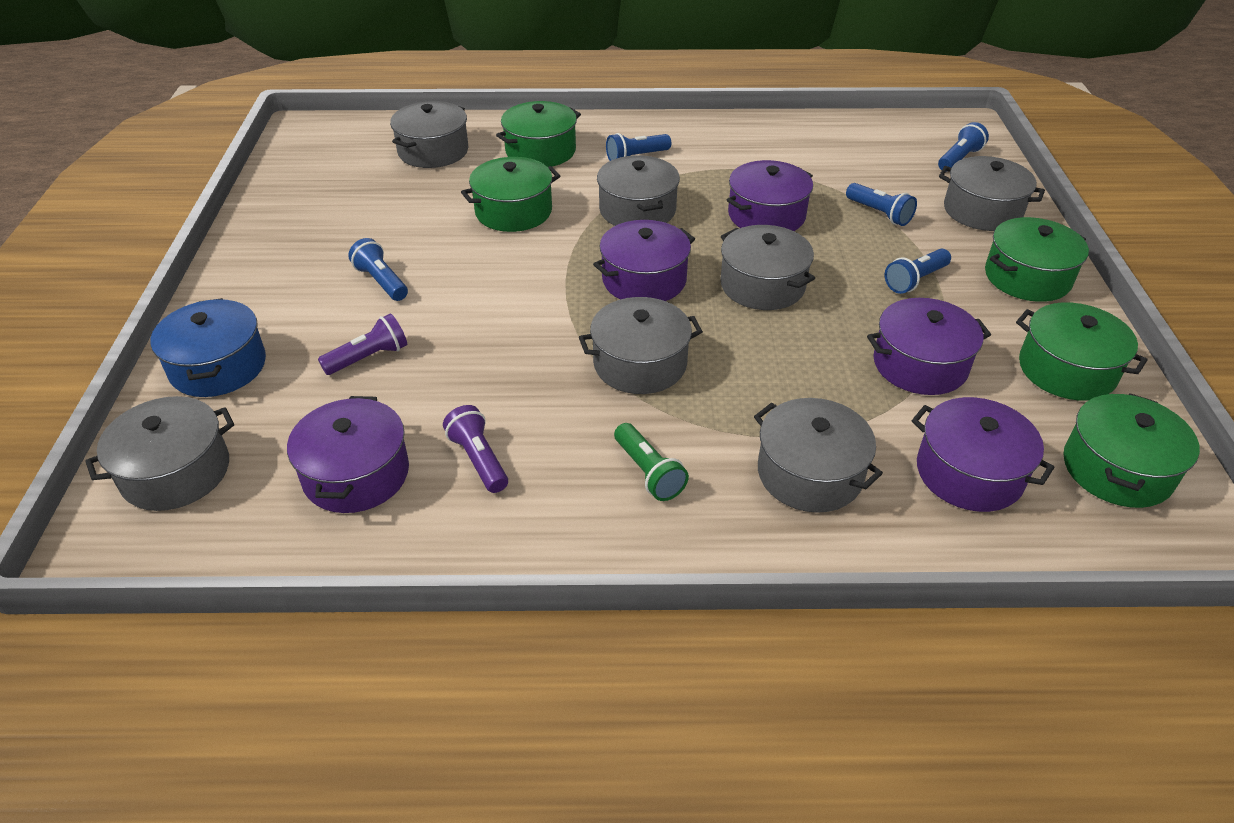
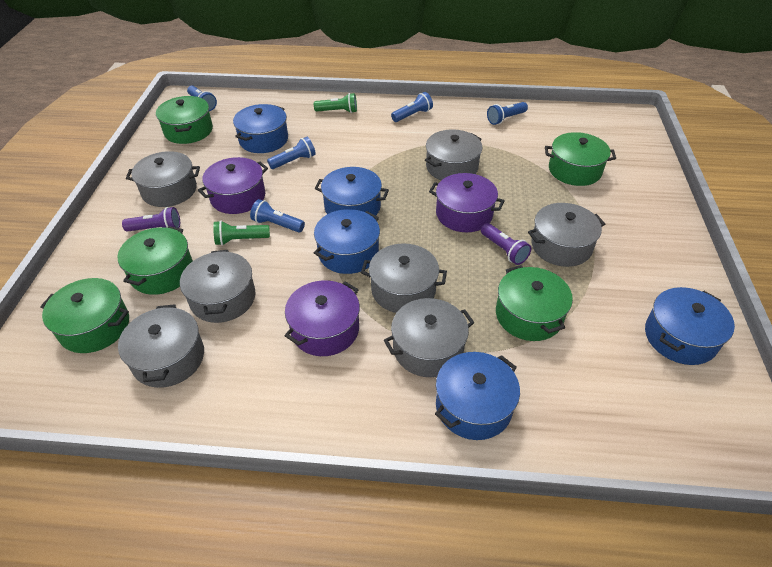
blue pot: 1 -> 5
green flashlight: 1 -> 2
purple pot: 5 -> 3

